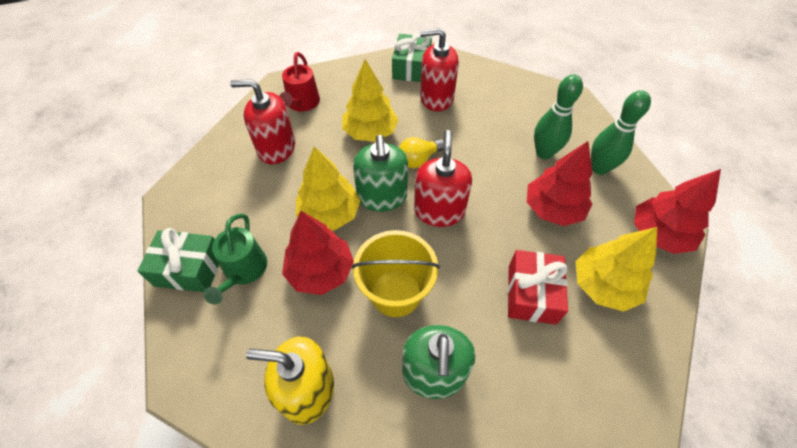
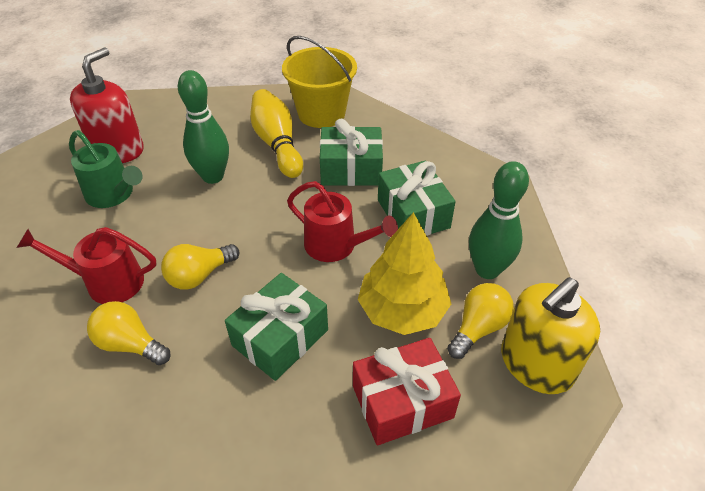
green gift: 2 -> 3
green soap dispenser: 2 -> 0
red soap dispenser: 3 -> 1
red tree: 3 -> 0
red watering can: 1 -> 2
yellow bowling pin: 0 -> 1
yellow light bulb: 1 -> 3
yellow tree: 3 -> 1

